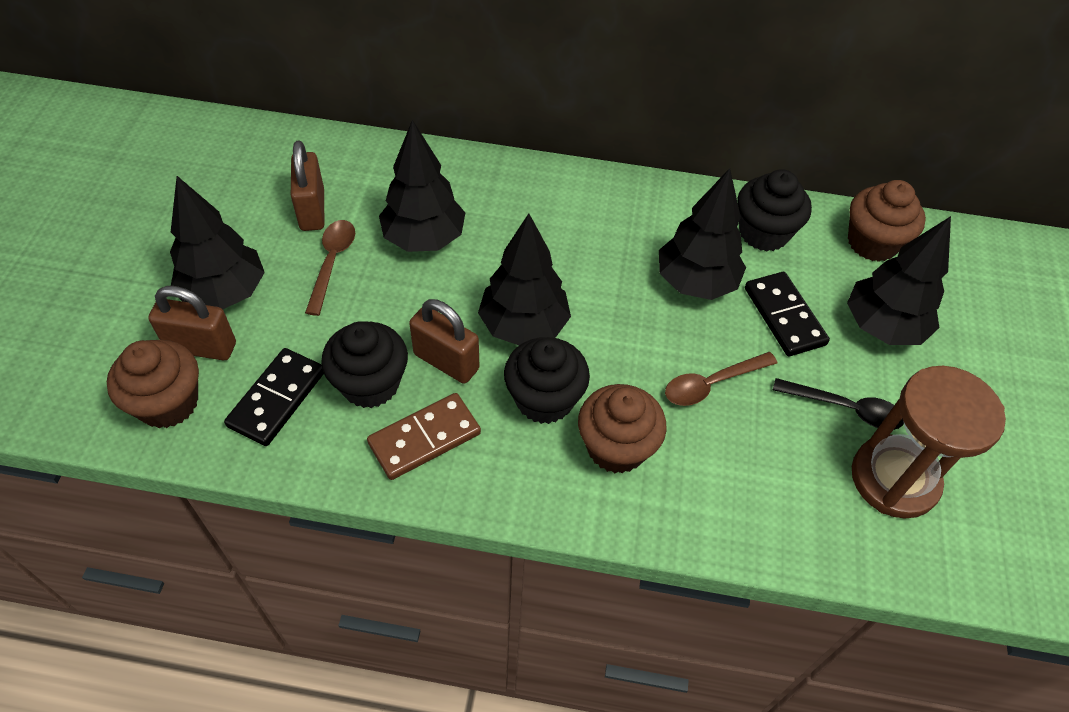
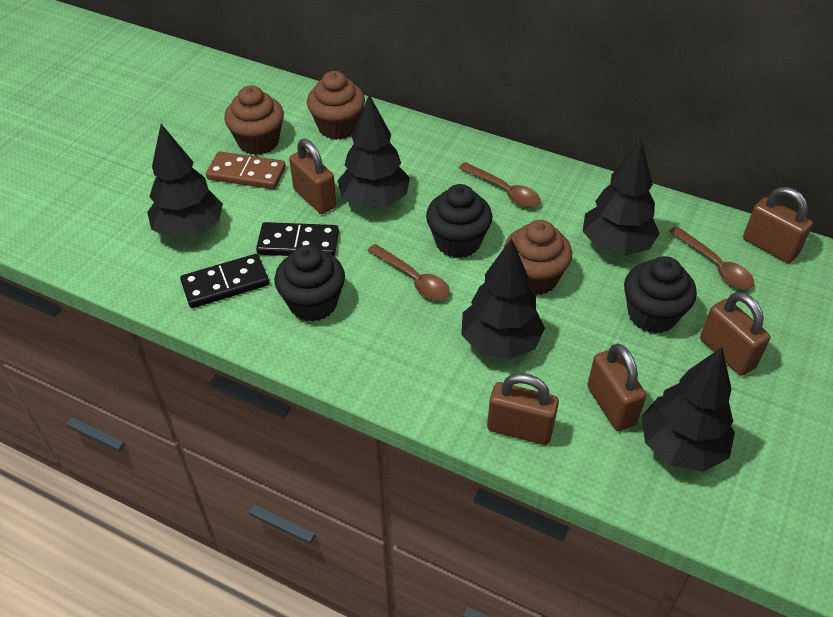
black spoon: 1 -> 0
brown hourglass: 1 -> 0
brown padlock: 3 -> 5
brown spoon: 2 -> 3

